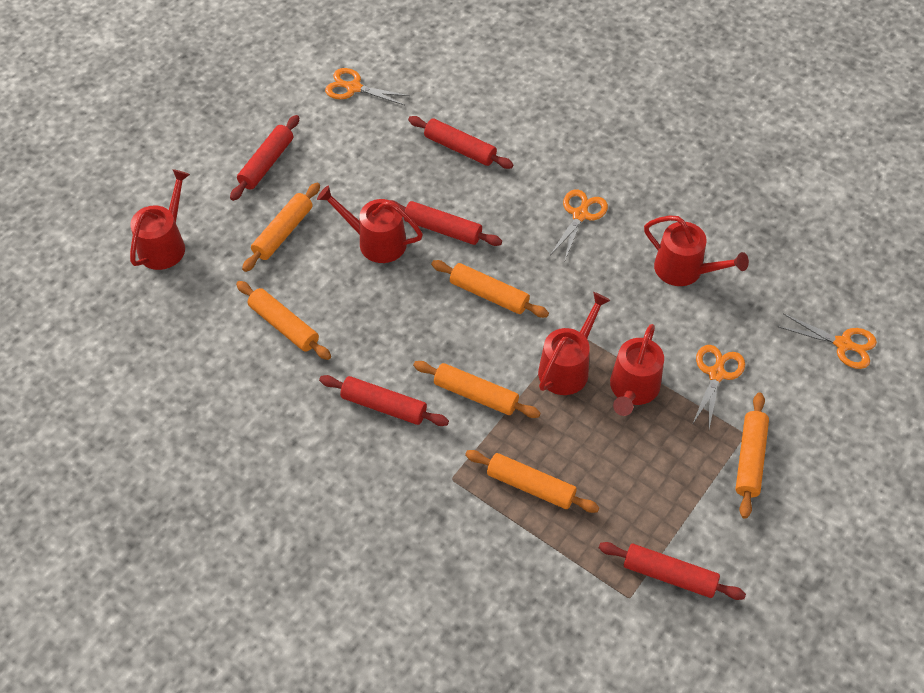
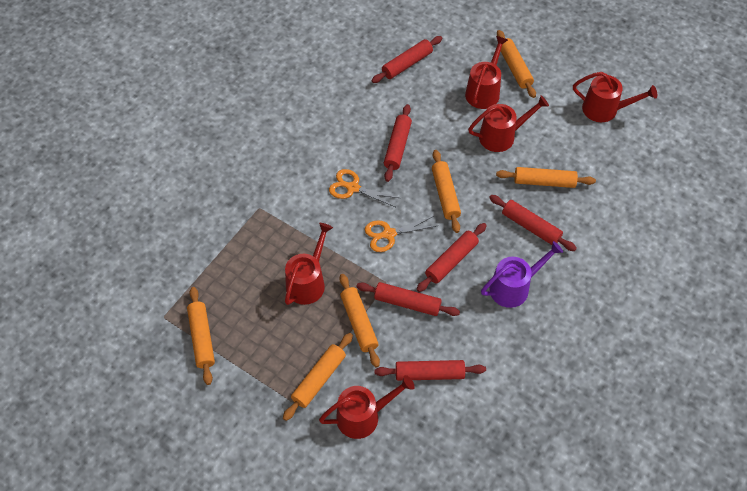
orange scissors: 4 -> 2
purple watering can: 0 -> 1
red rolling pin: 5 -> 6

